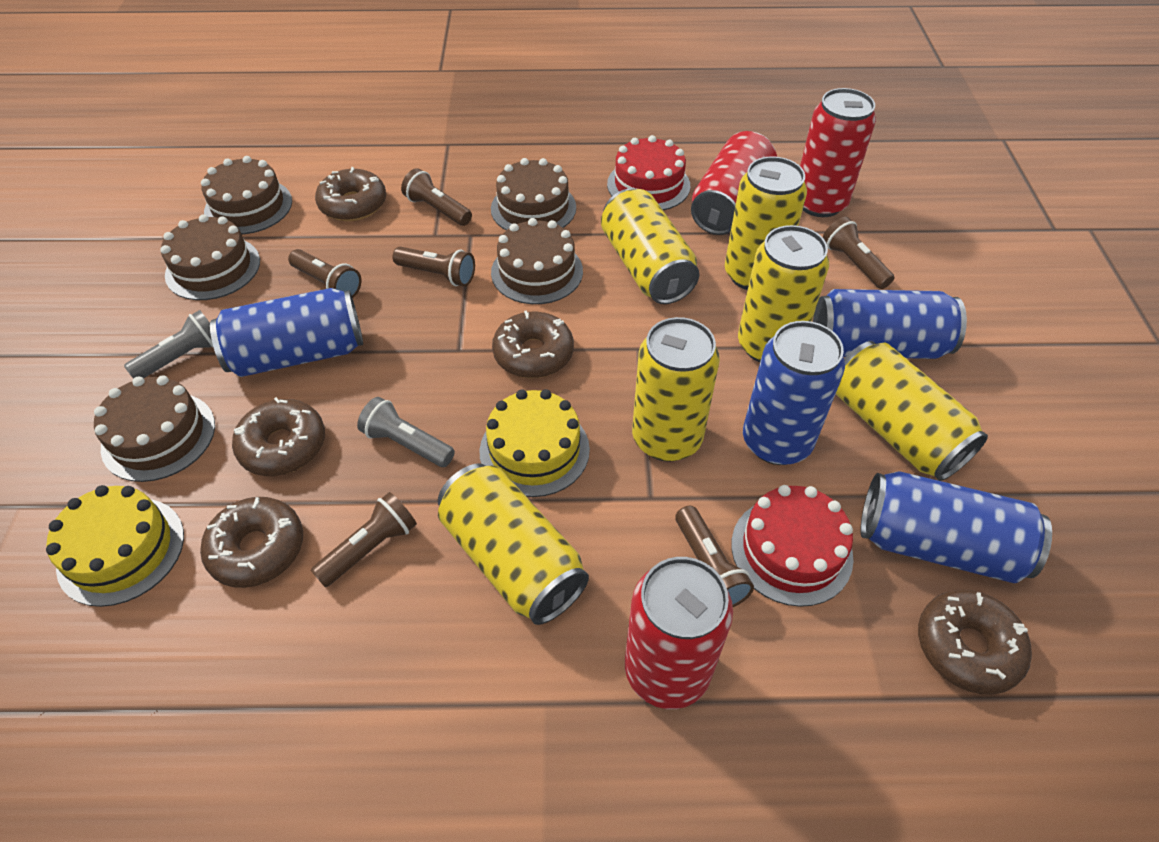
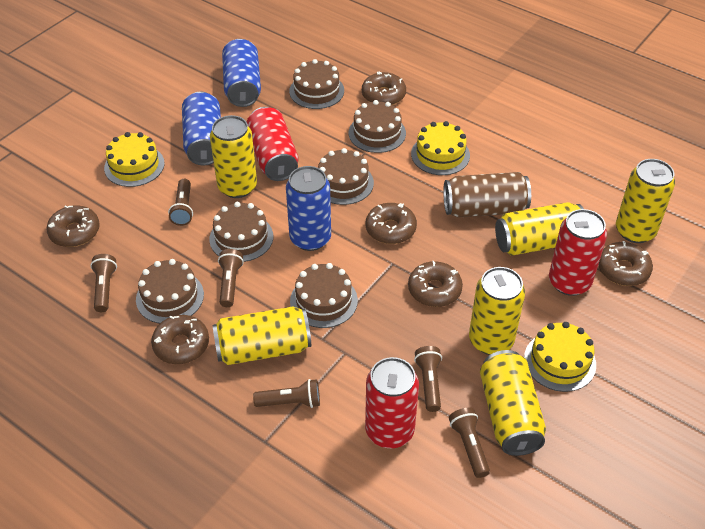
blue can: 4 -> 3
brown cake: 5 -> 6
brown can: 0 -> 1
brown donut: 5 -> 6
grey flashlight: 2 -> 0
red cake: 2 -> 0
yellow cake: 2 -> 3

